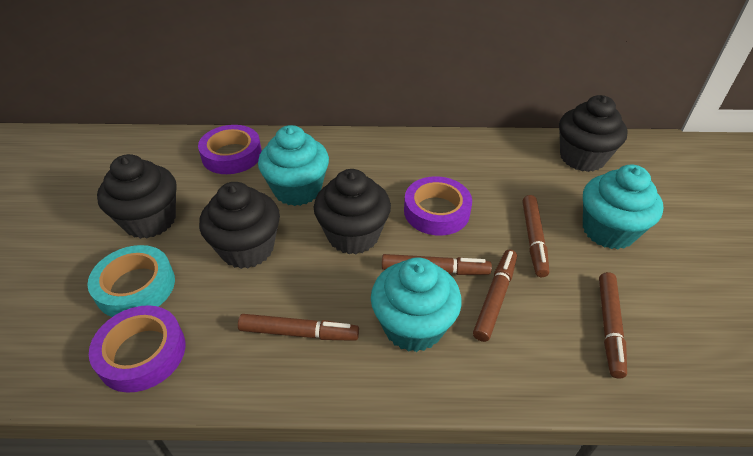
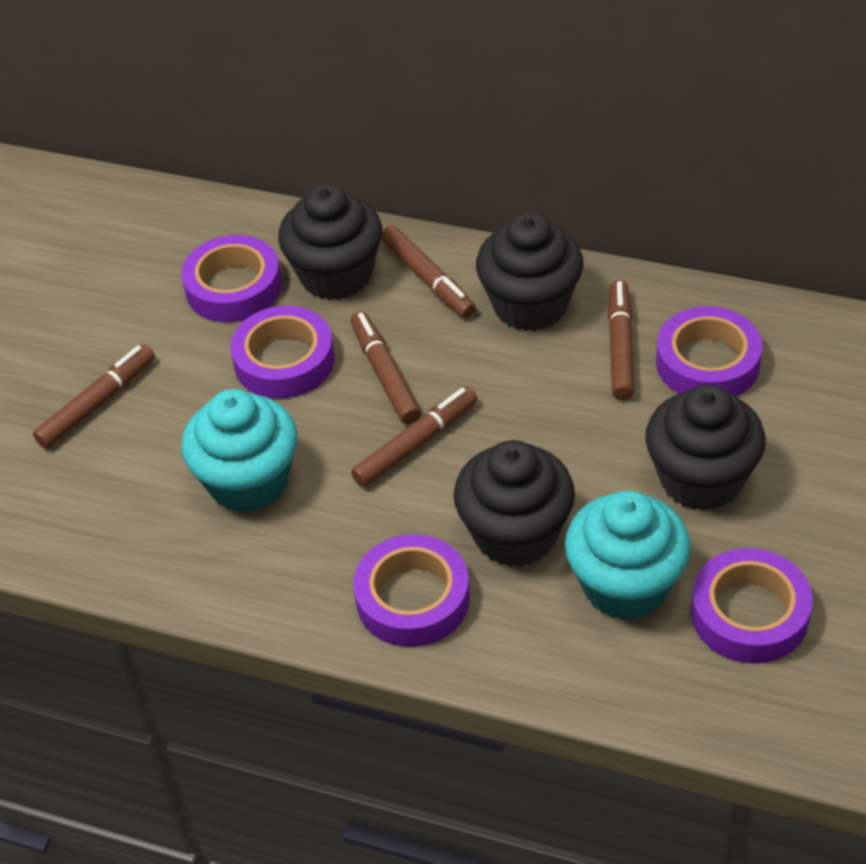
purple tape: 3 -> 5
turquoise cupcake: 3 -> 2
turquoise tape: 1 -> 0

